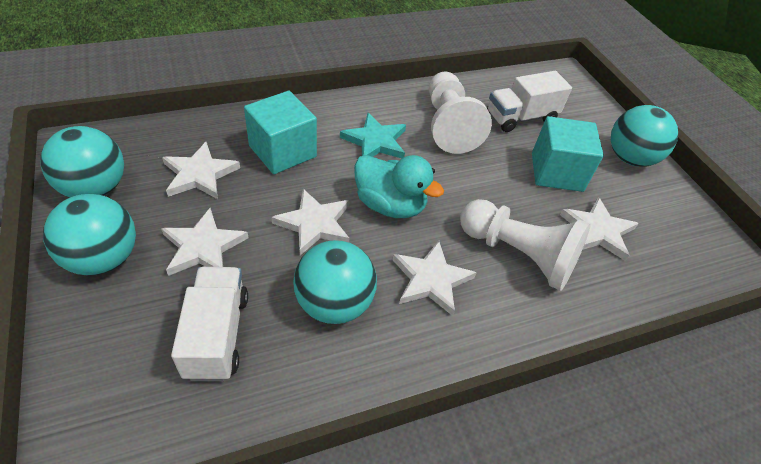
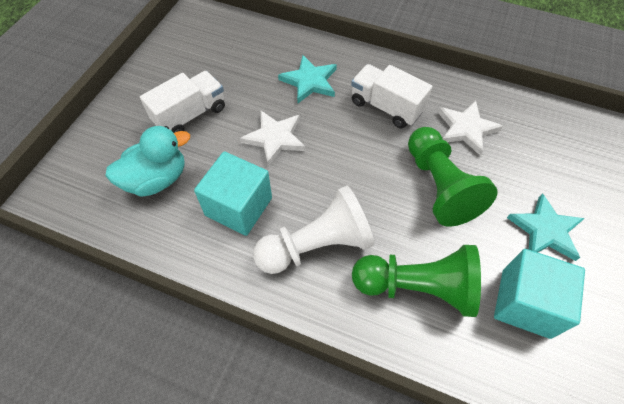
green pawn: 0 -> 2
turquoise ball: 4 -> 0
turquoise star: 1 -> 2
white pawn: 2 -> 1
white star: 5 -> 2

